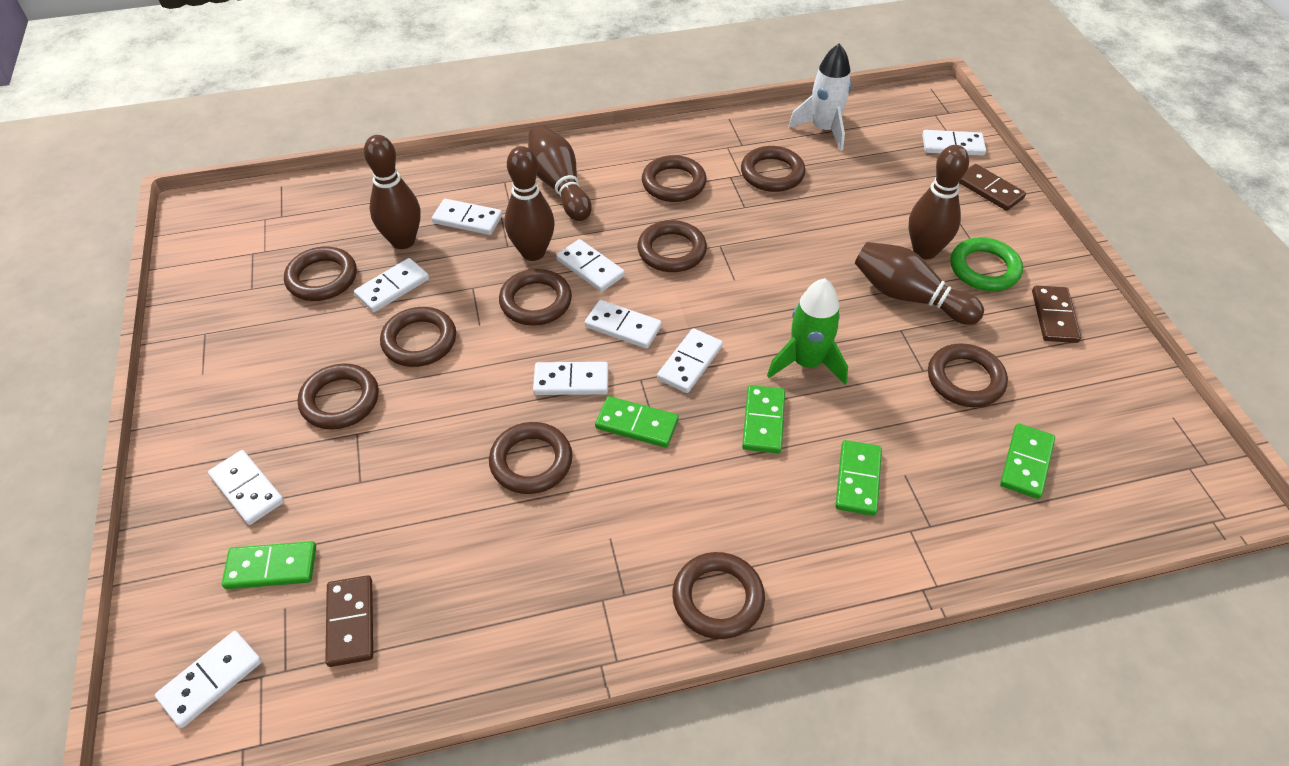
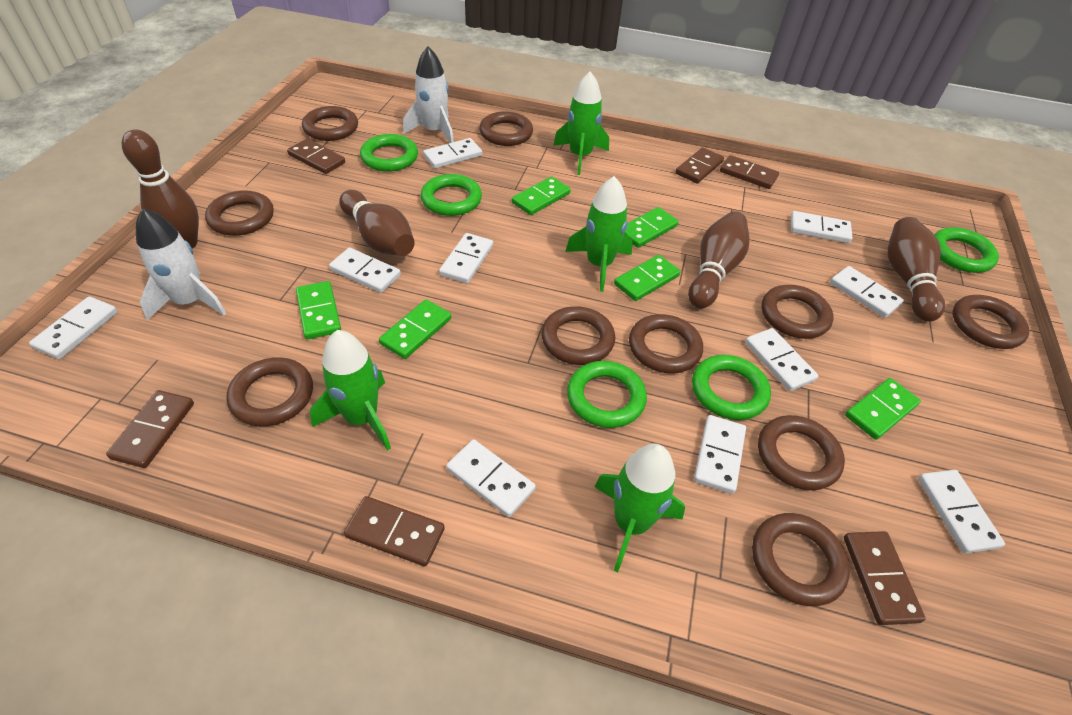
brown bowling pin: 5 -> 4
brown domino: 3 -> 6
green domino: 5 -> 6
green ring: 1 -> 5
green rocket: 1 -> 4
white domino: 9 -> 10
white rocket: 1 -> 2

